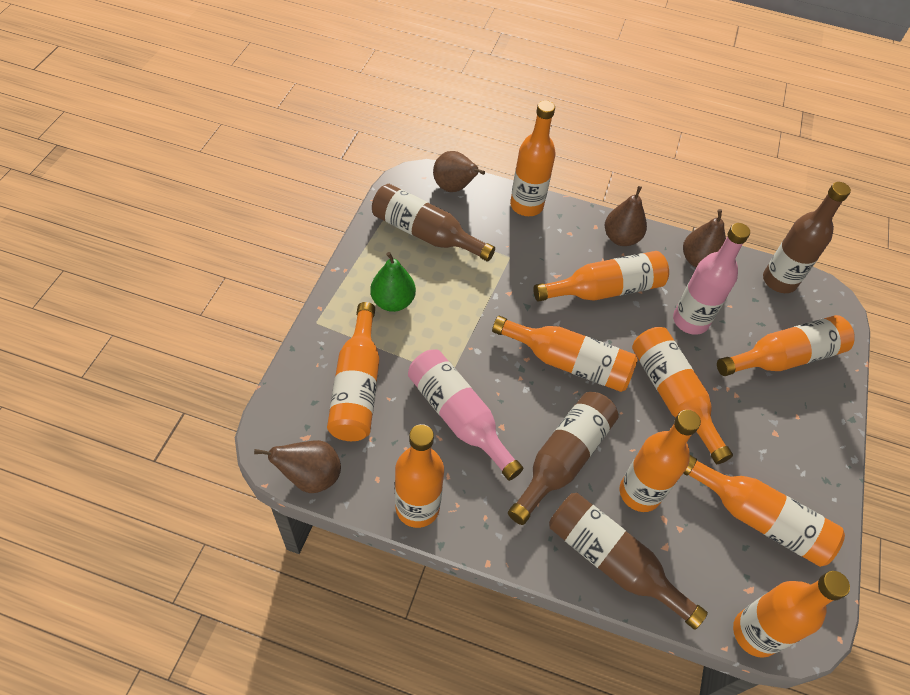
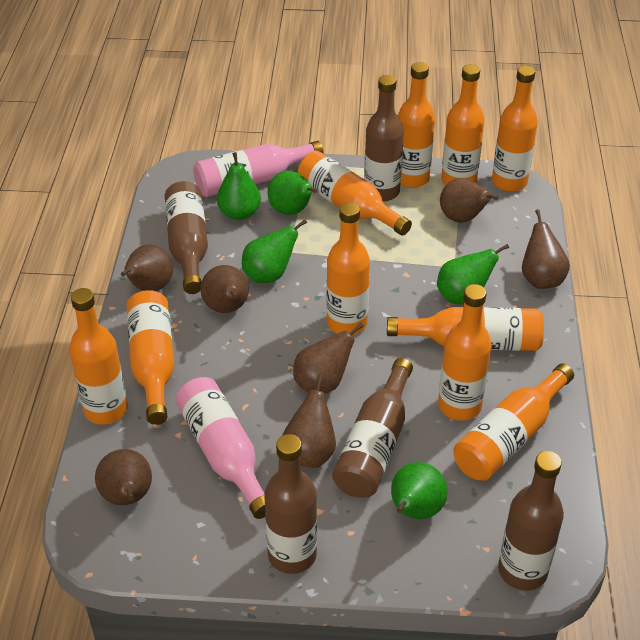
brown bottle: 4 -> 5
brown pear: 4 -> 7
green pear: 1 -> 5

